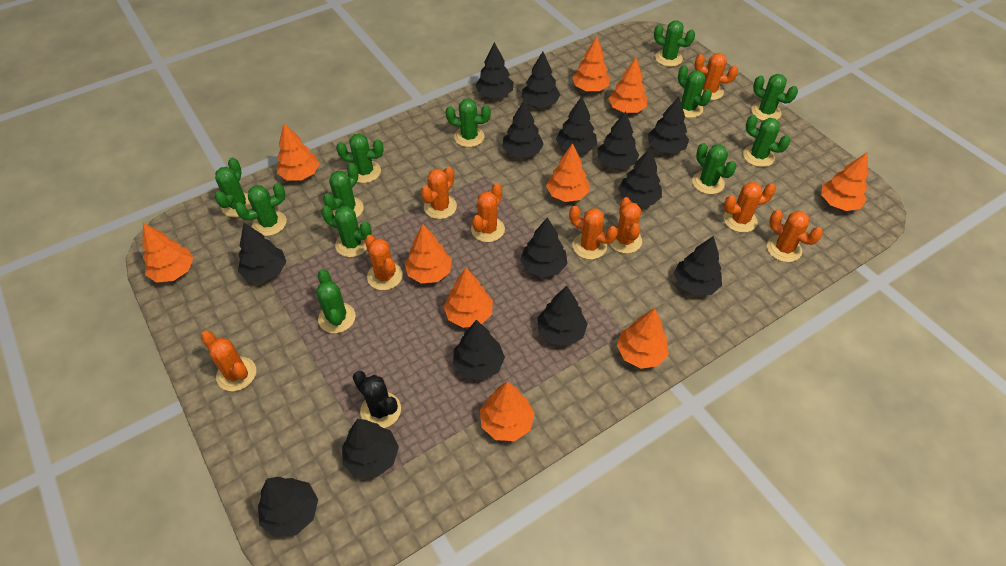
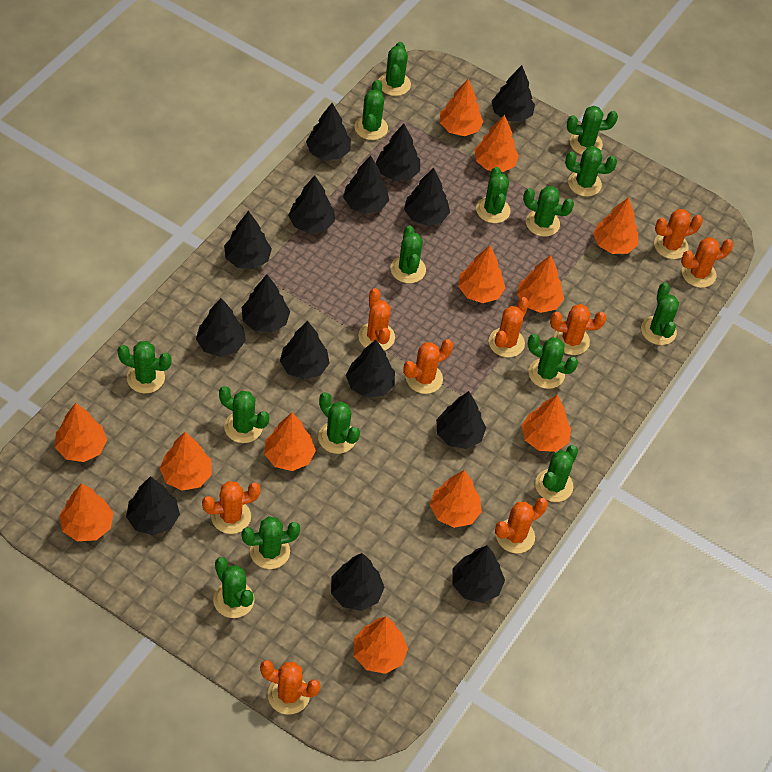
black cactus: 1 -> 0
black tree: 14 -> 15
green cactus: 12 -> 15
orange tree: 10 -> 12

